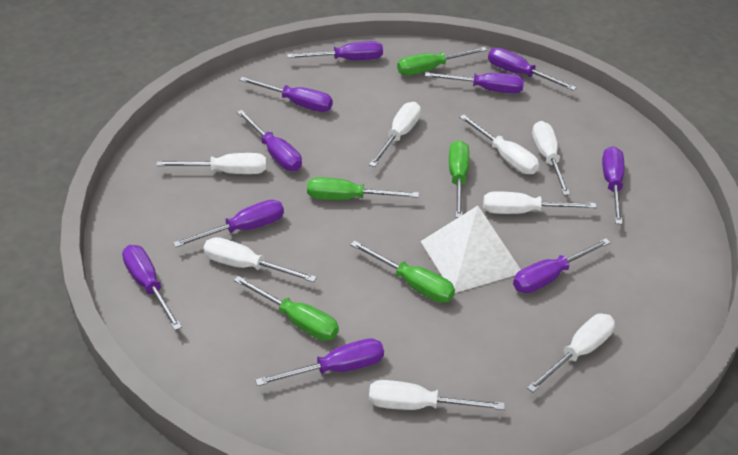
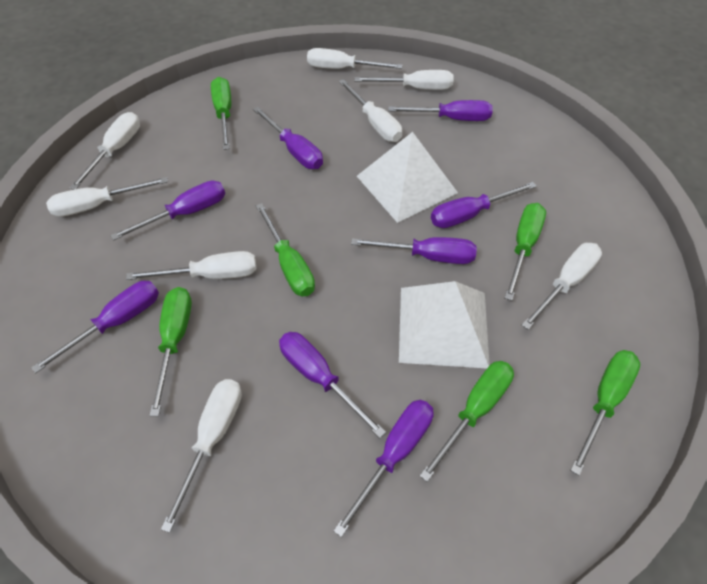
green screwdriver: 5 -> 6
purple screwdriver: 10 -> 8
white pyramid: 1 -> 2

